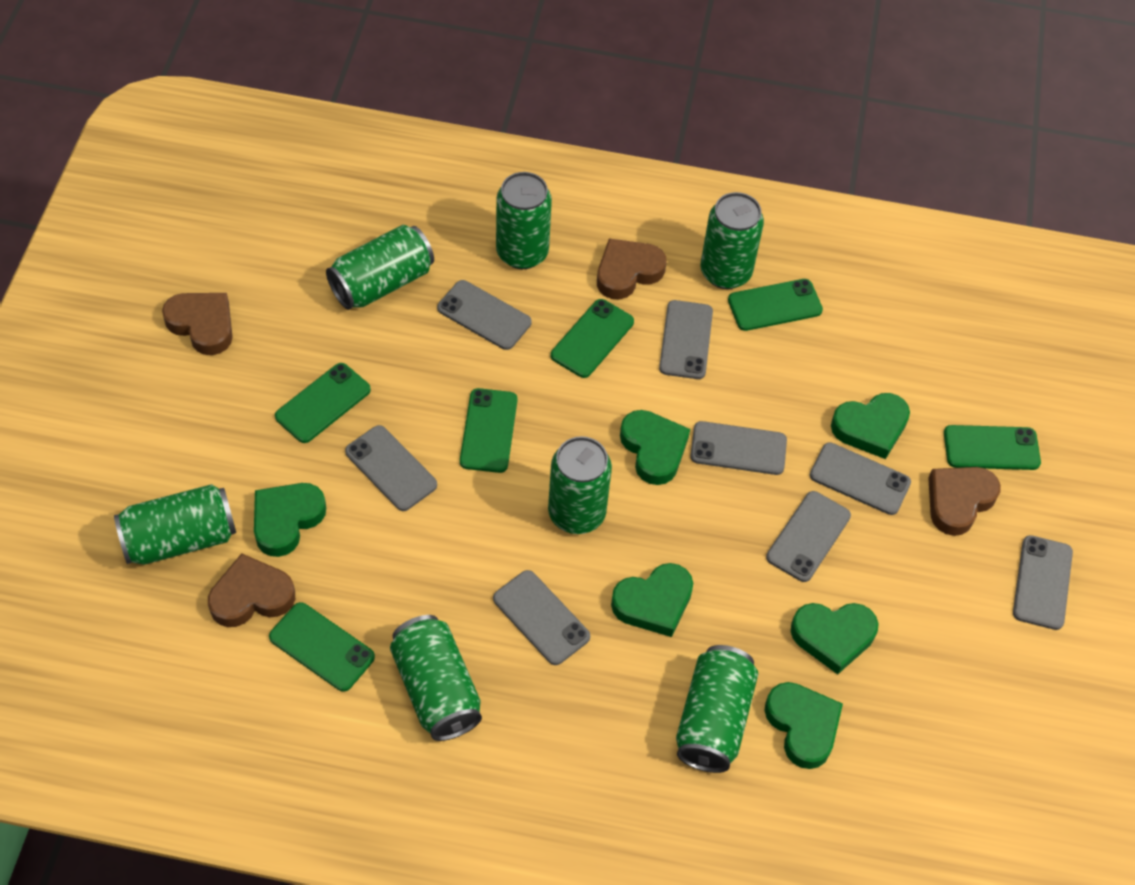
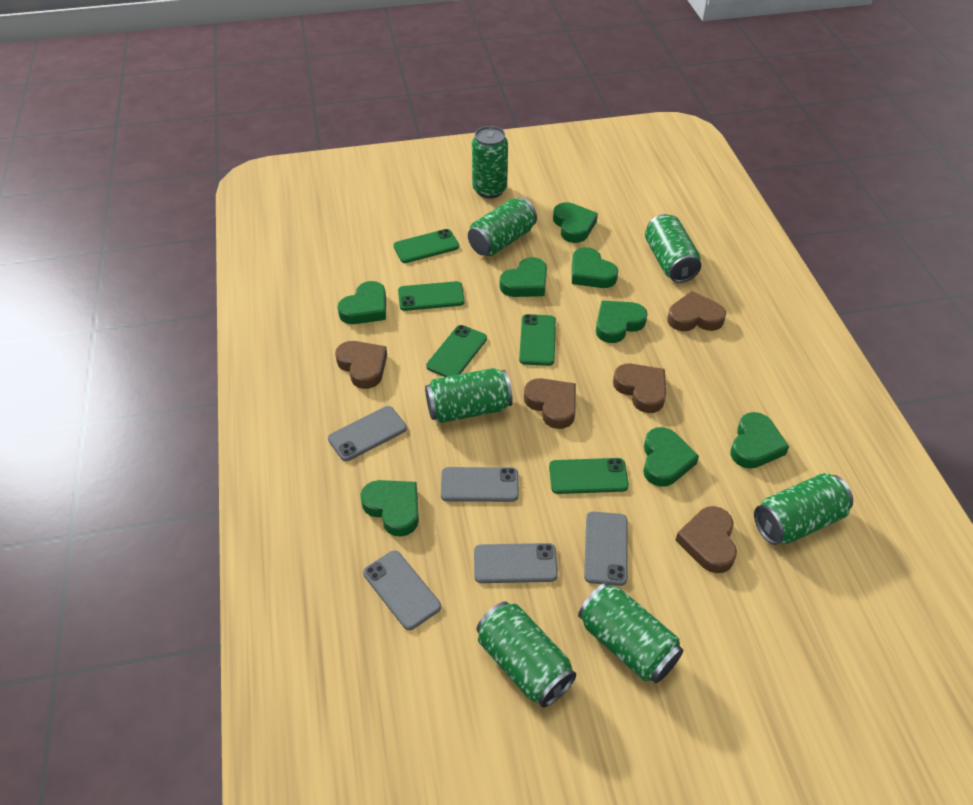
brown heart: 4 -> 5
green heart: 6 -> 8
green phone: 6 -> 5
grey phone: 8 -> 5

